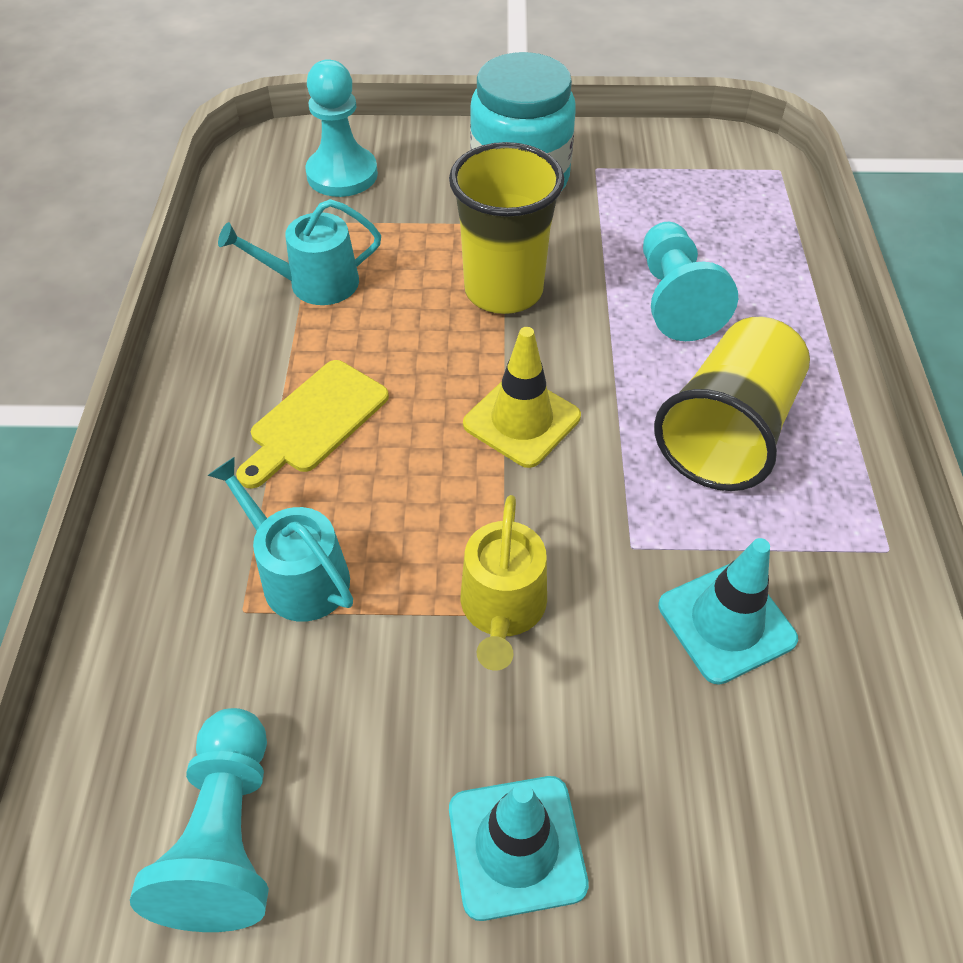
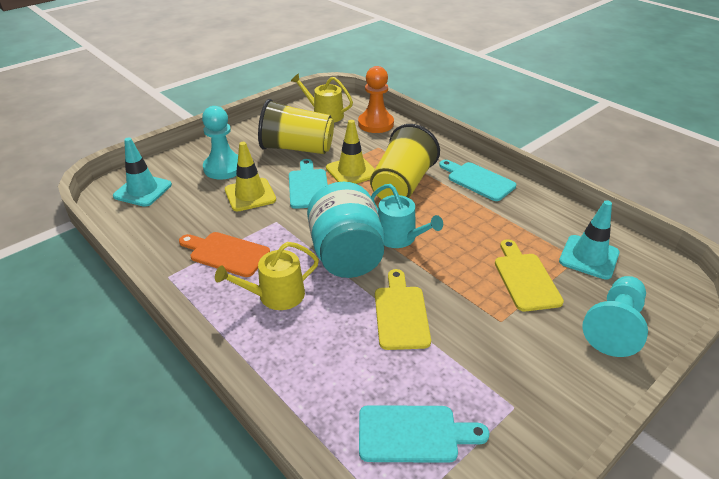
orange cutting board: 0 -> 1
orange pawn: 0 -> 1
turquoise cutting board: 0 -> 3
turquoise pawn: 3 -> 2
turquoise watering can: 2 -> 1
yellow cutting board: 1 -> 2
yellow traffic cone: 1 -> 2
yellow watering can: 1 -> 2

